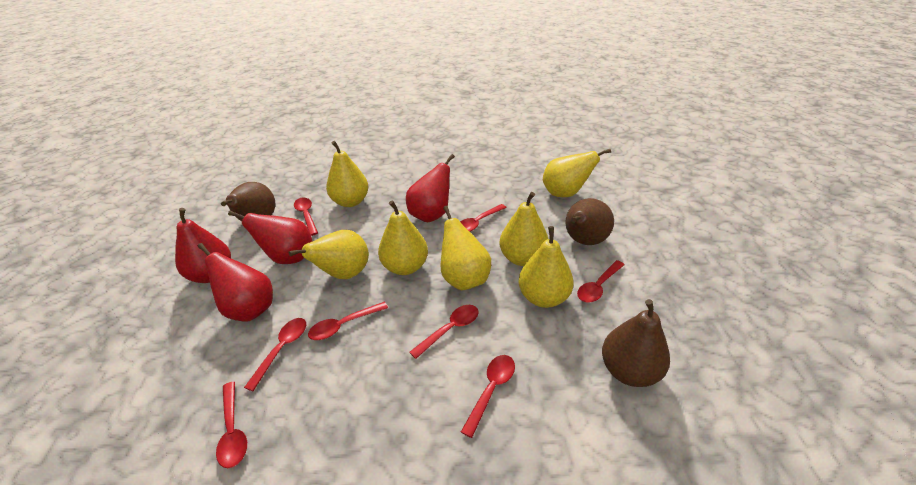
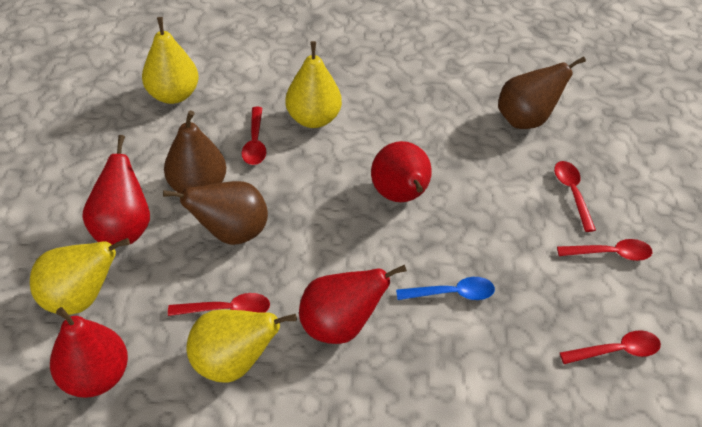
blue spoon: 0 -> 1
red spoon: 8 -> 5
yellow pear: 7 -> 4

